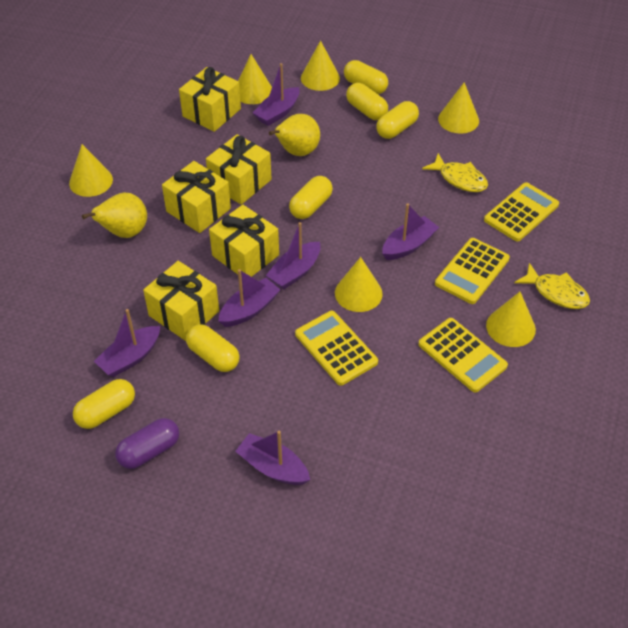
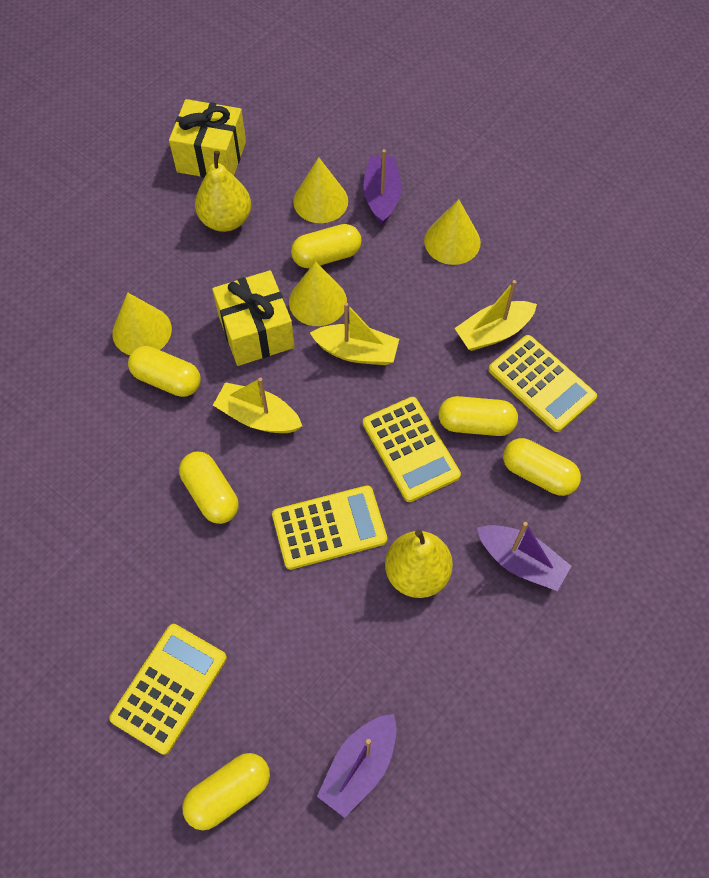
purple boat: 6 -> 3
purple capsule: 1 -> 0
yellow boat: 0 -> 3
yellow cone: 6 -> 4
yellow fish: 2 -> 0
yellow gift: 5 -> 2

